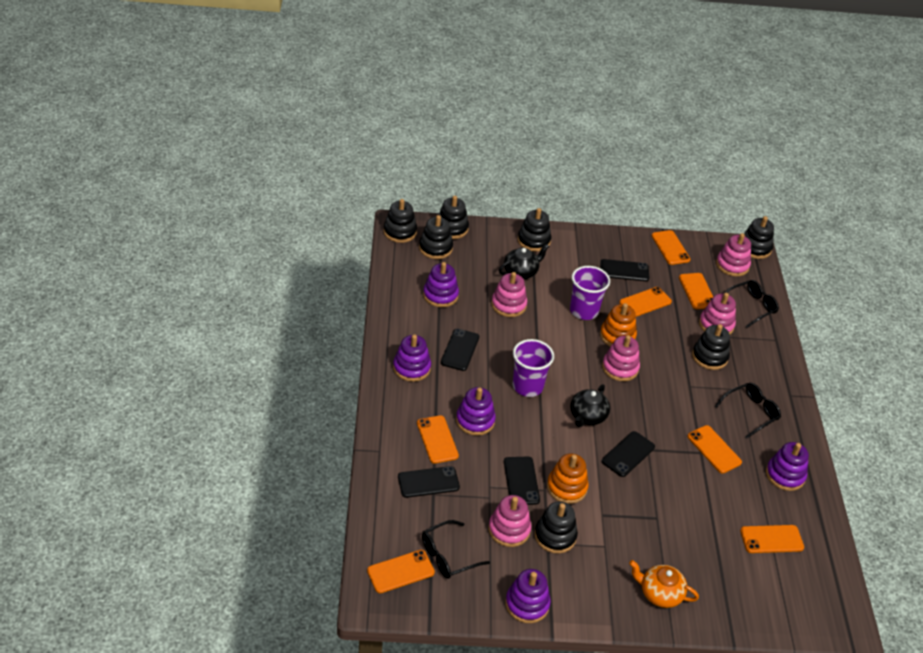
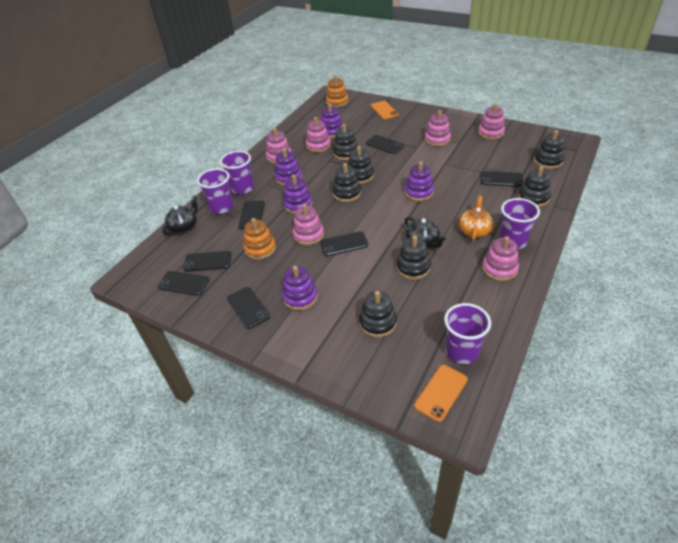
black glasses: 3 -> 0
black phone: 5 -> 7
orange phone: 7 -> 2
pink stacking toy: 5 -> 6
purple cup: 2 -> 4

